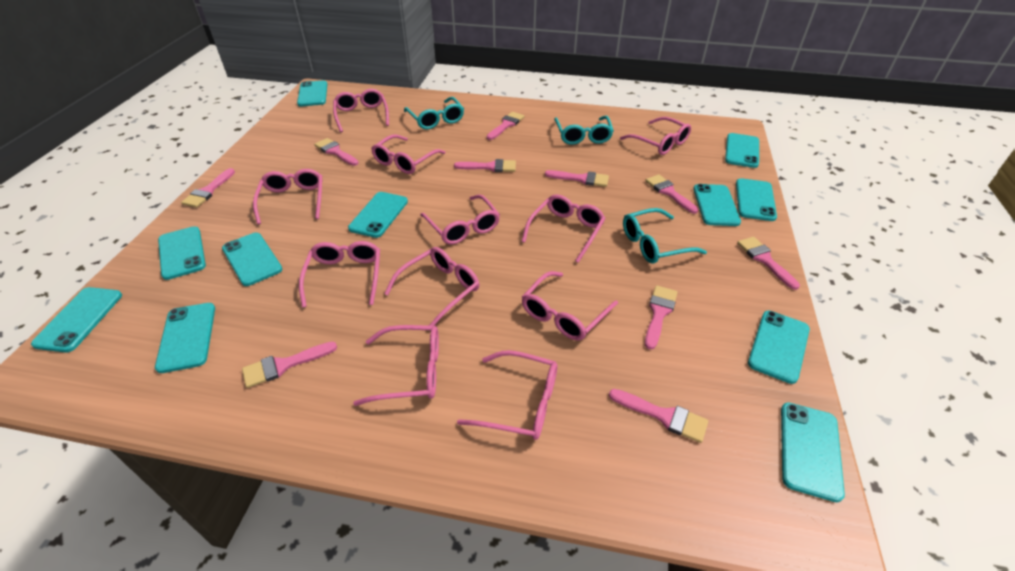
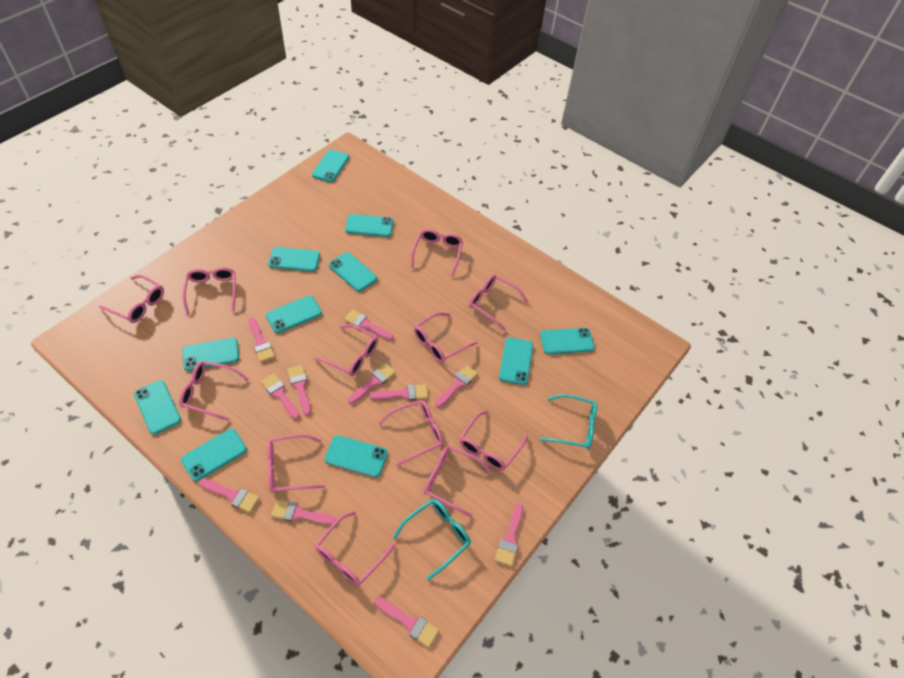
pink brush: 10 -> 11
pink glasses: 11 -> 12
turquoise glasses: 3 -> 2

